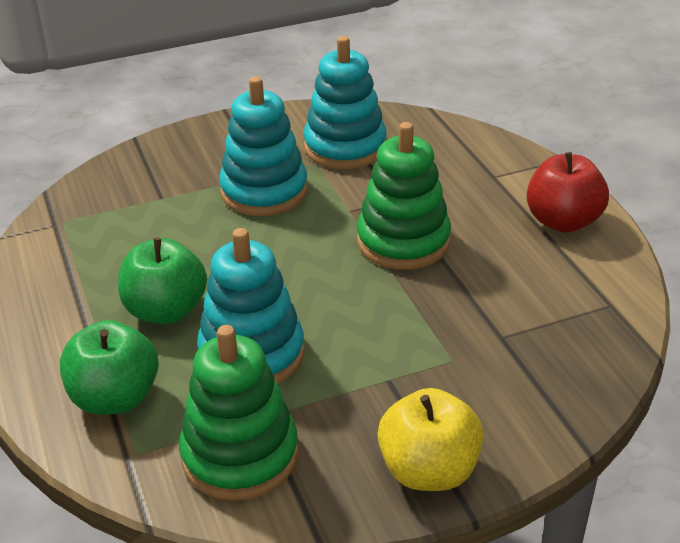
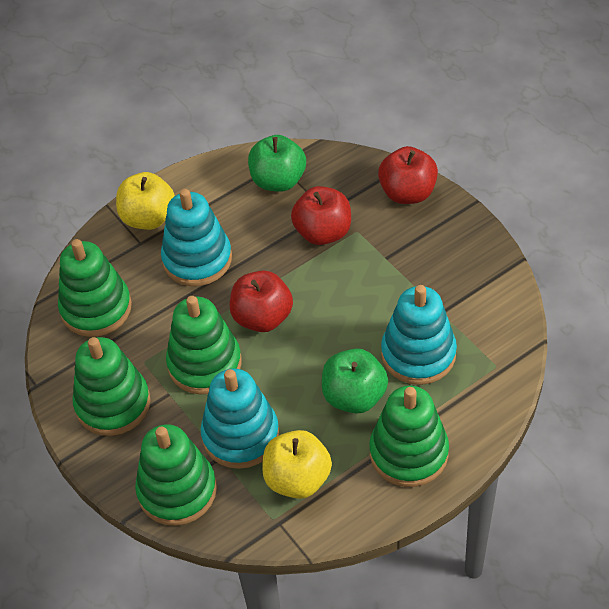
green stacking toy: 2 -> 5
red apple: 1 -> 3
yellow apple: 1 -> 2

